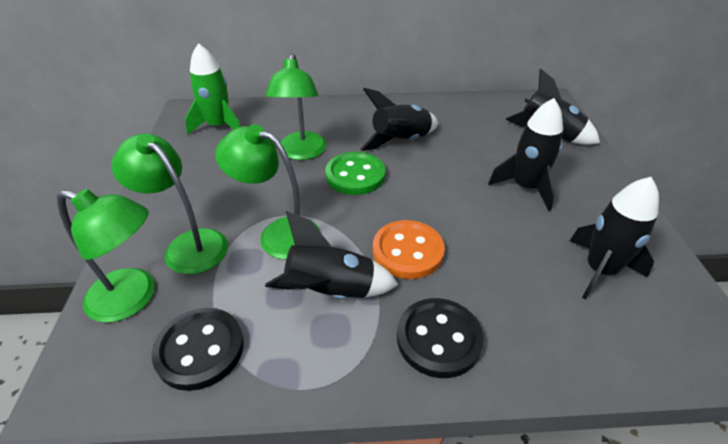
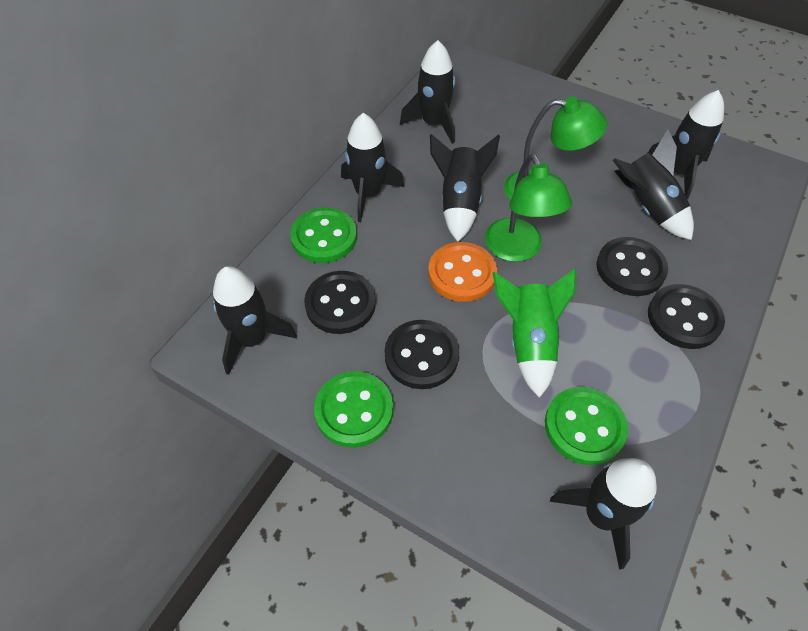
black button: 2 -> 4
black rocket: 5 -> 7
green button: 1 -> 3
green lamp: 4 -> 2

